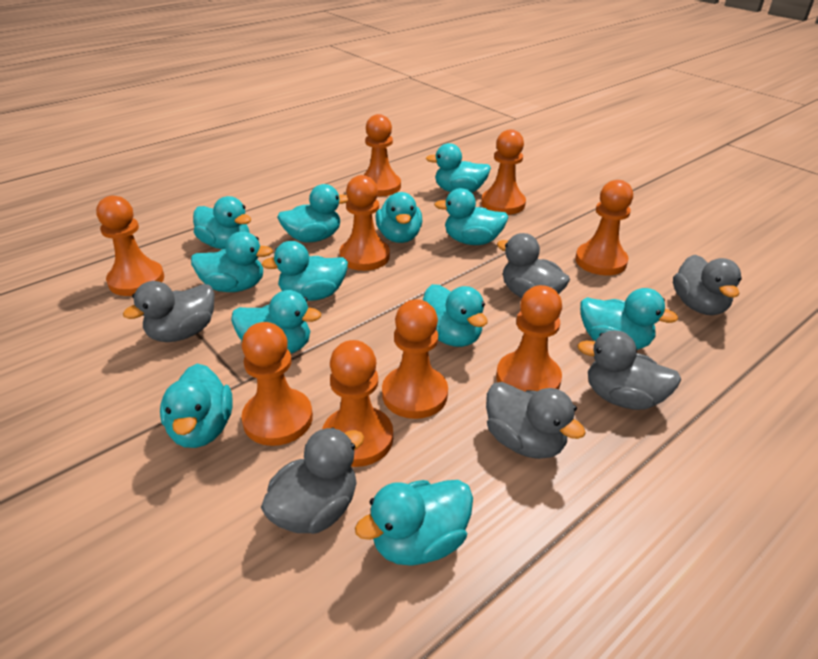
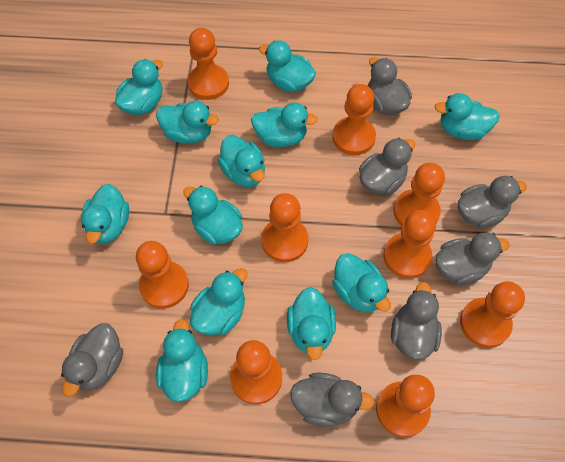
grey duck: 6 -> 7

